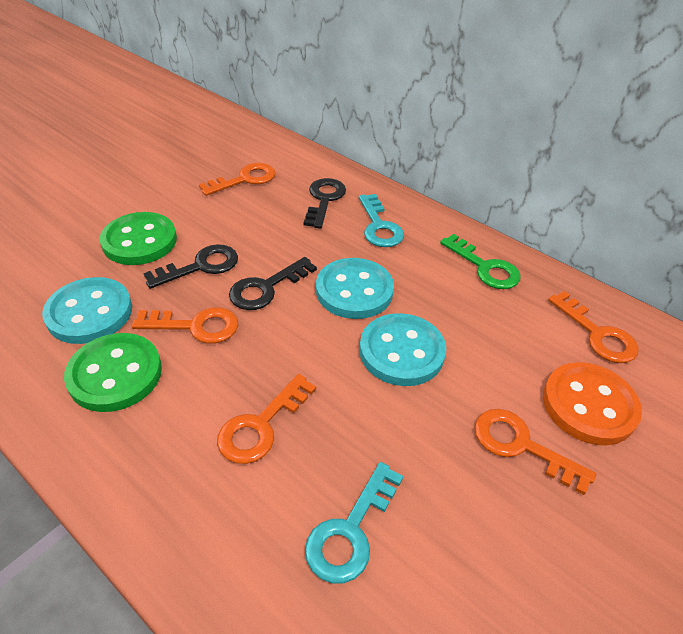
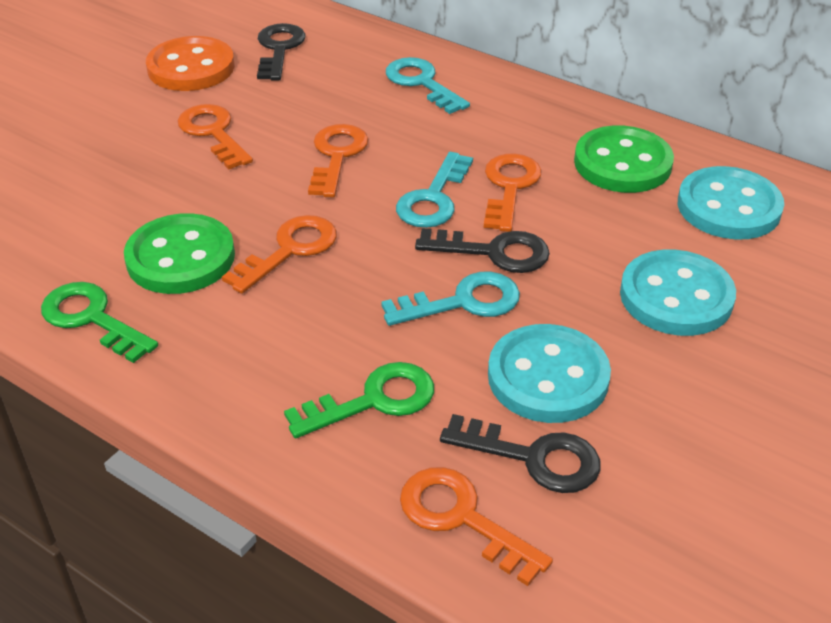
green key: 1 -> 2
turquoise key: 2 -> 3

